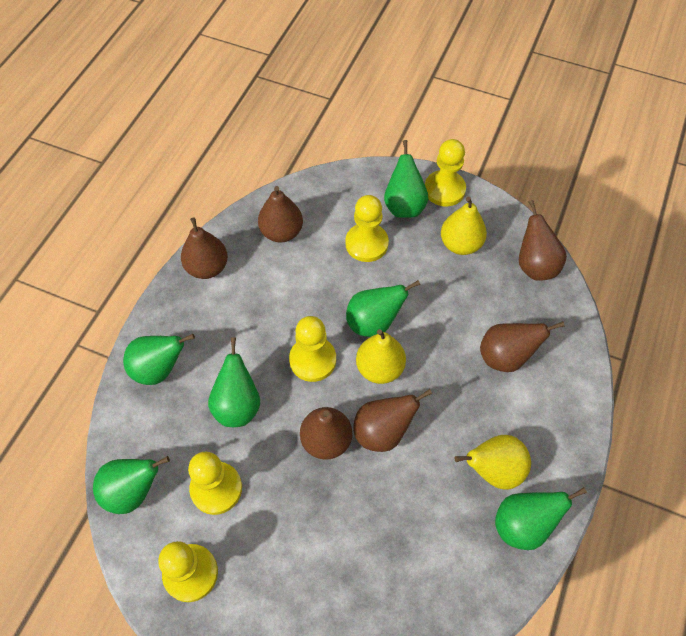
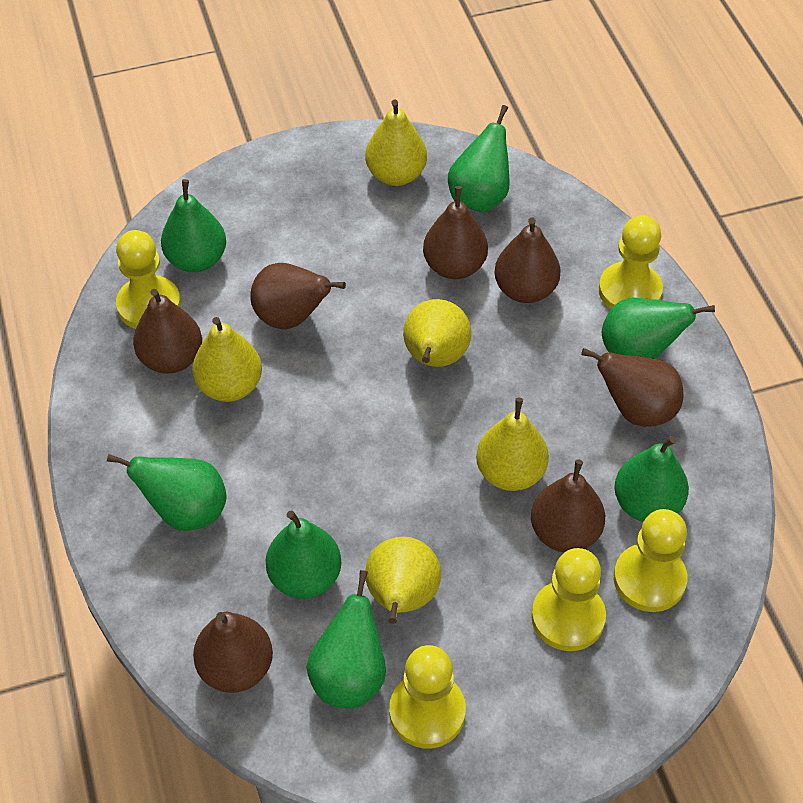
brown pear: 6 -> 7
green pear: 6 -> 7
yellow pear: 3 -> 5

